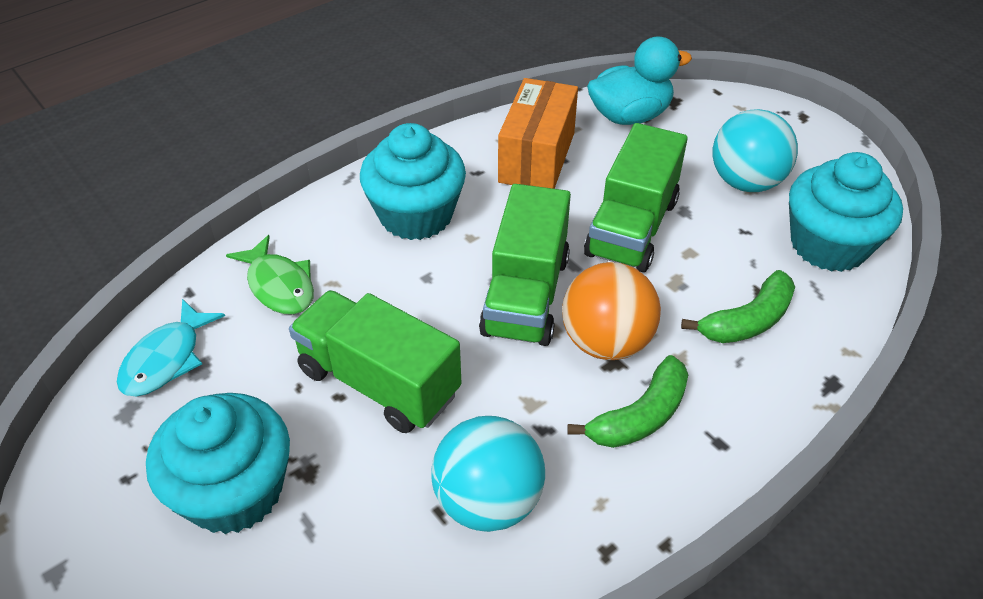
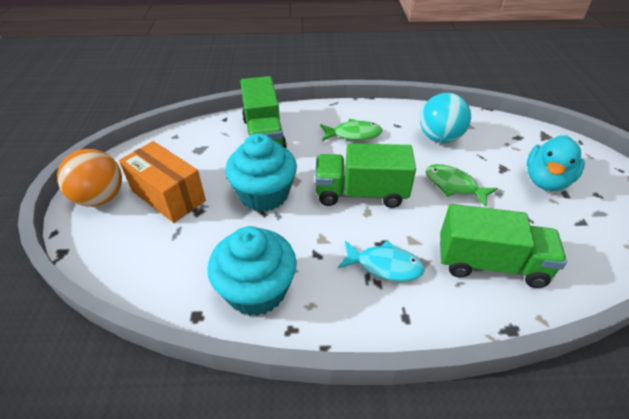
green banana: 2 -> 0
green fish: 1 -> 2
turquoise ball: 2 -> 1
turquoise cupcake: 3 -> 2

